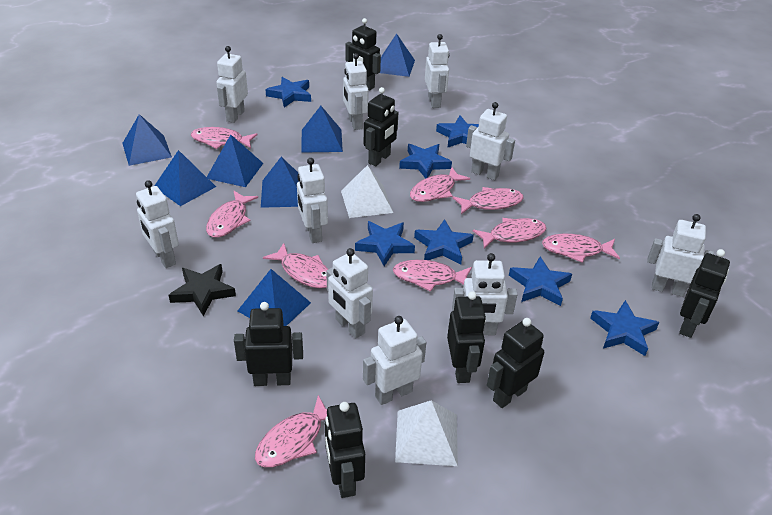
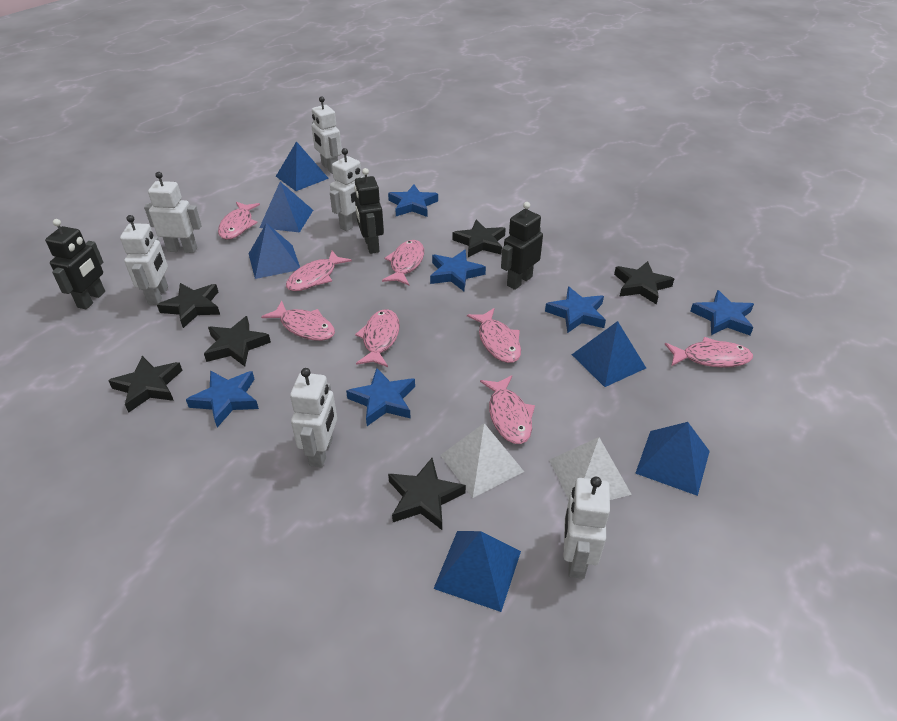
black robot: 7 -> 3
black star: 1 -> 6
blue pyramid: 7 -> 6
blue star: 7 -> 6
pink fish: 9 -> 8
white robot: 10 -> 6

